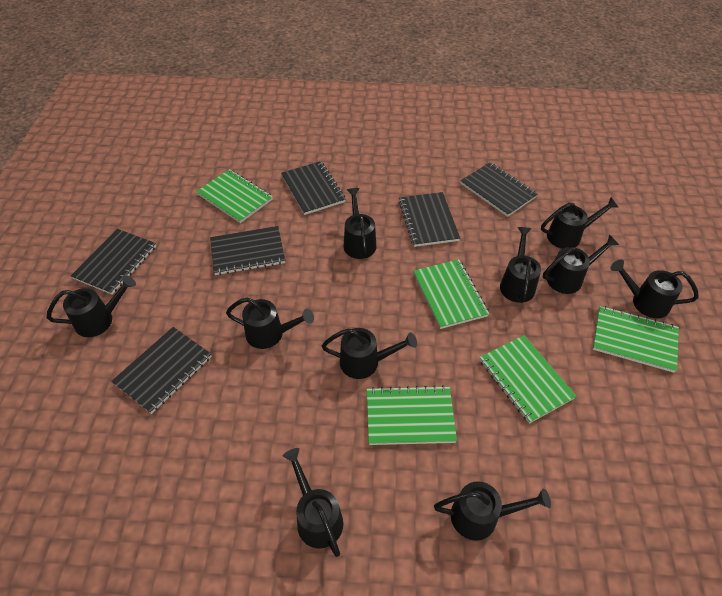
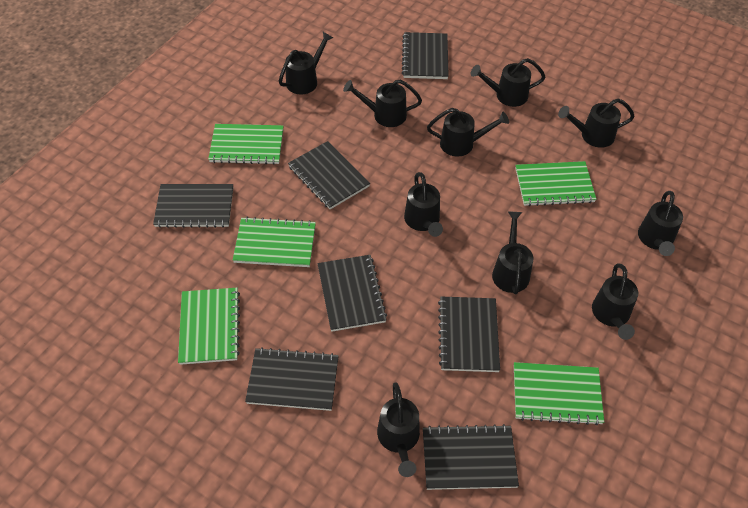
black notebook: 6 -> 7

